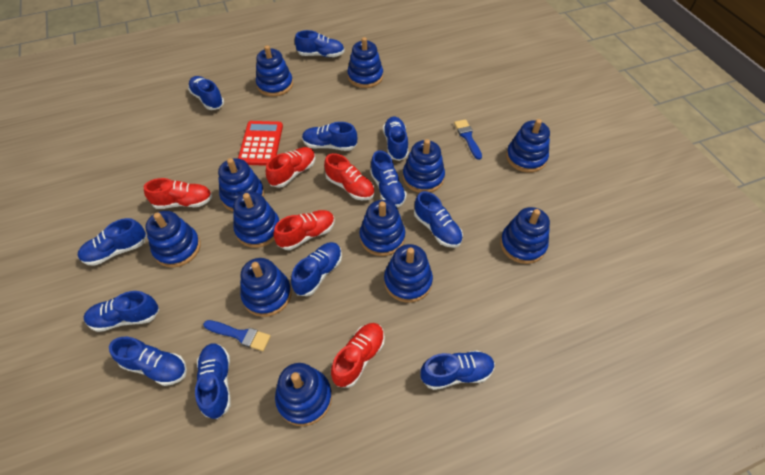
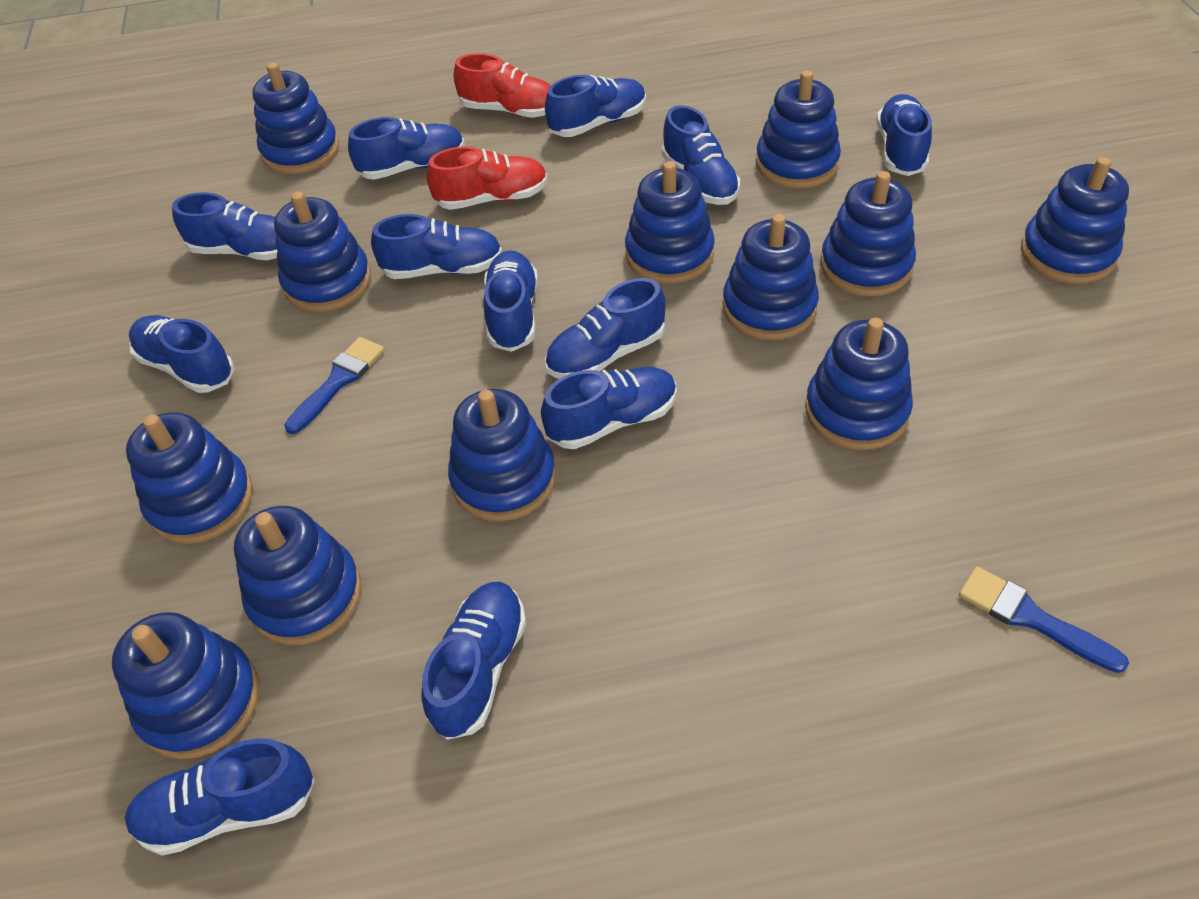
red calculator: 1 -> 0
red shoe: 5 -> 2

